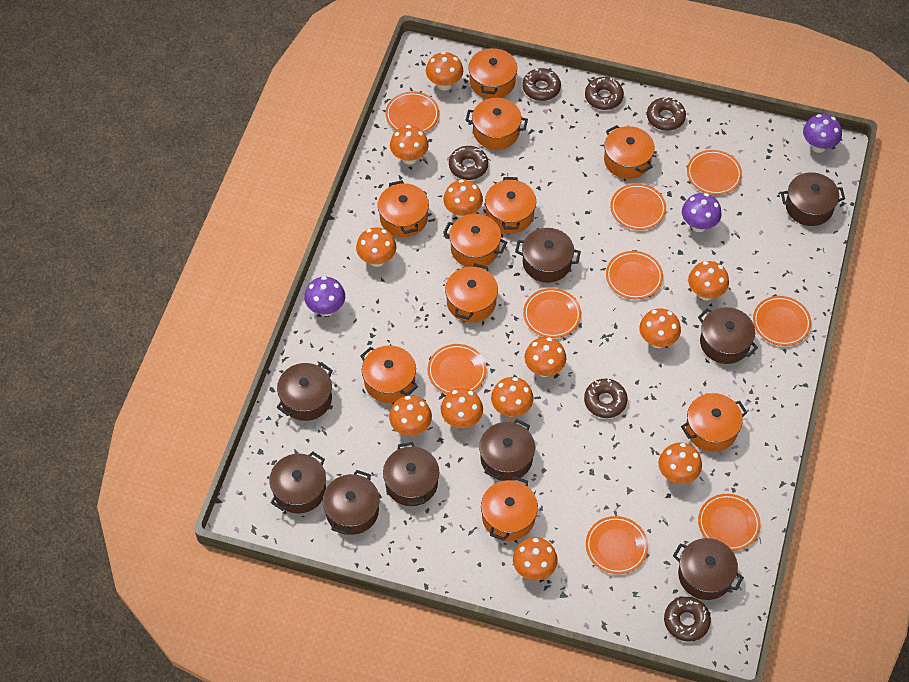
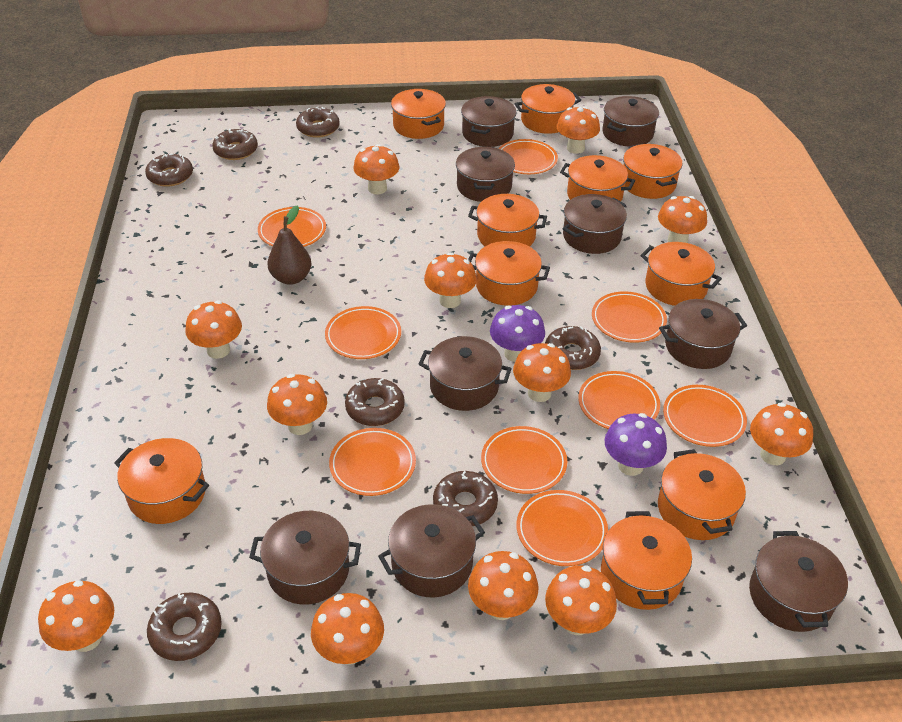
brown donut: 6 -> 7
brown pear: 0 -> 1
purple mushroom: 3 -> 2

